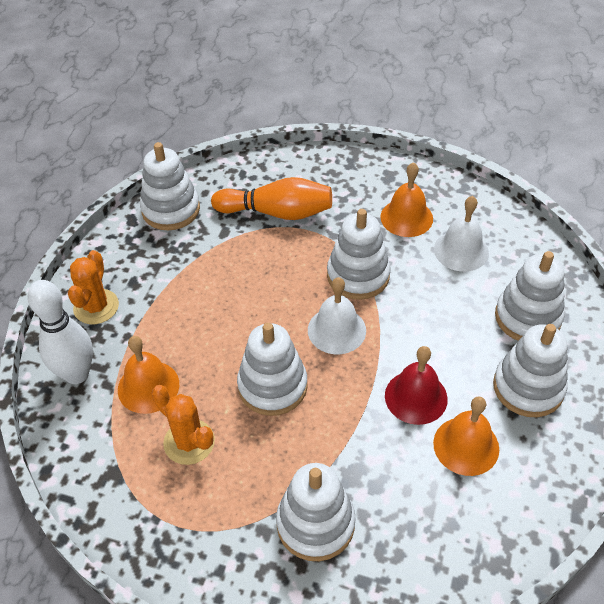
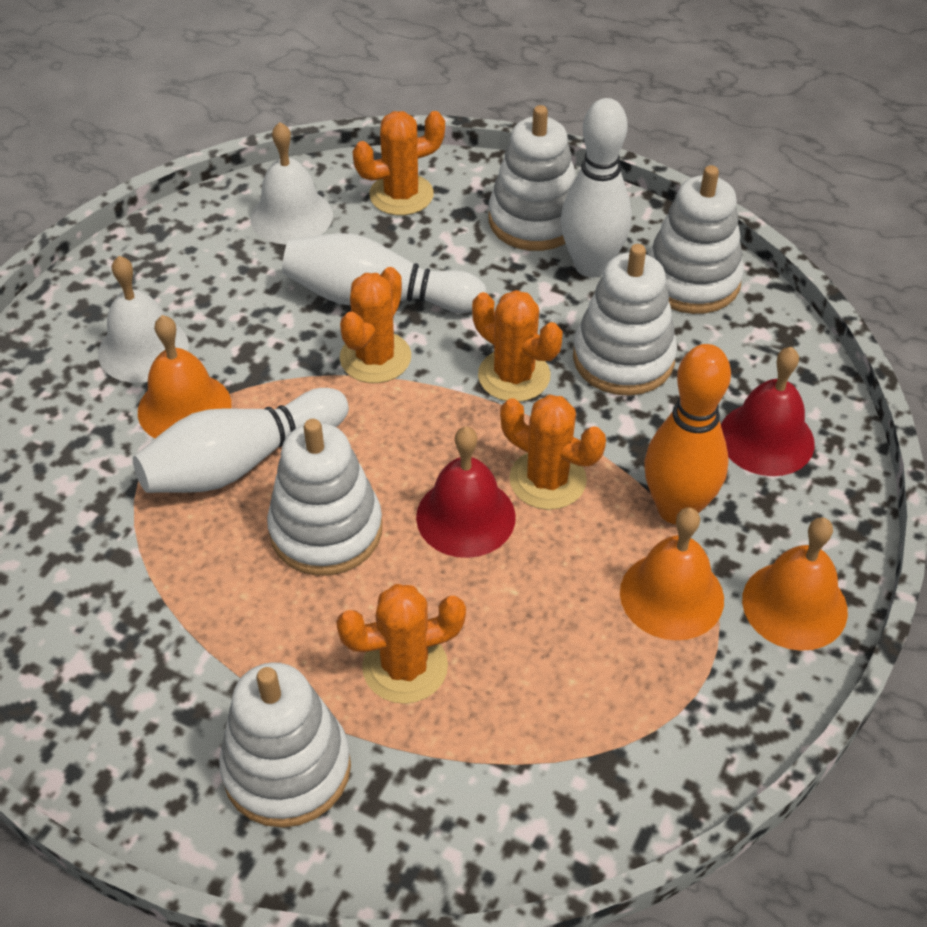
orange cactus: 2 -> 5
red bell: 1 -> 2
white bowling pin: 1 -> 3
white stacking toy: 6 -> 5

